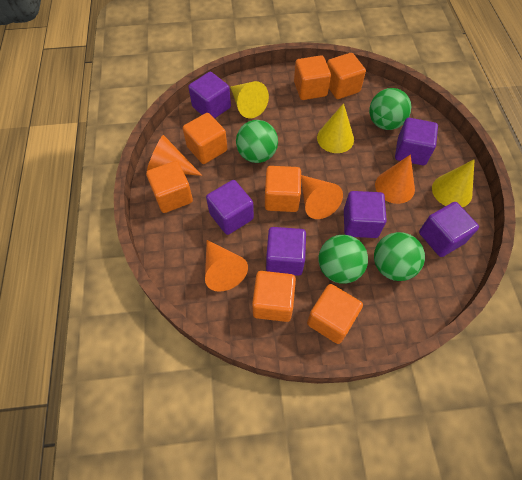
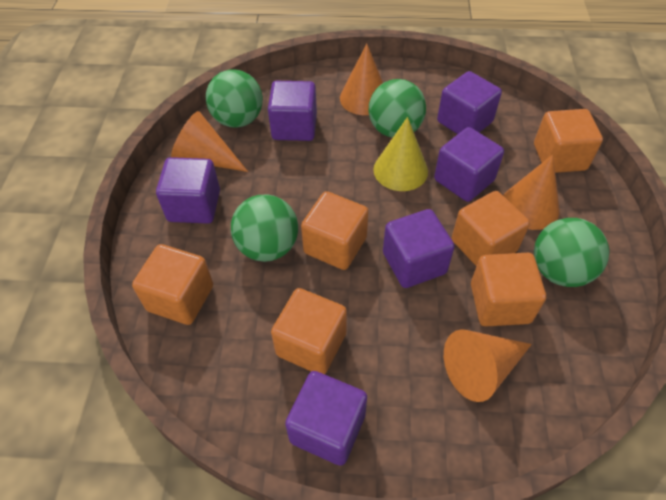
orange cube: 7 -> 6
yellow cone: 3 -> 1

